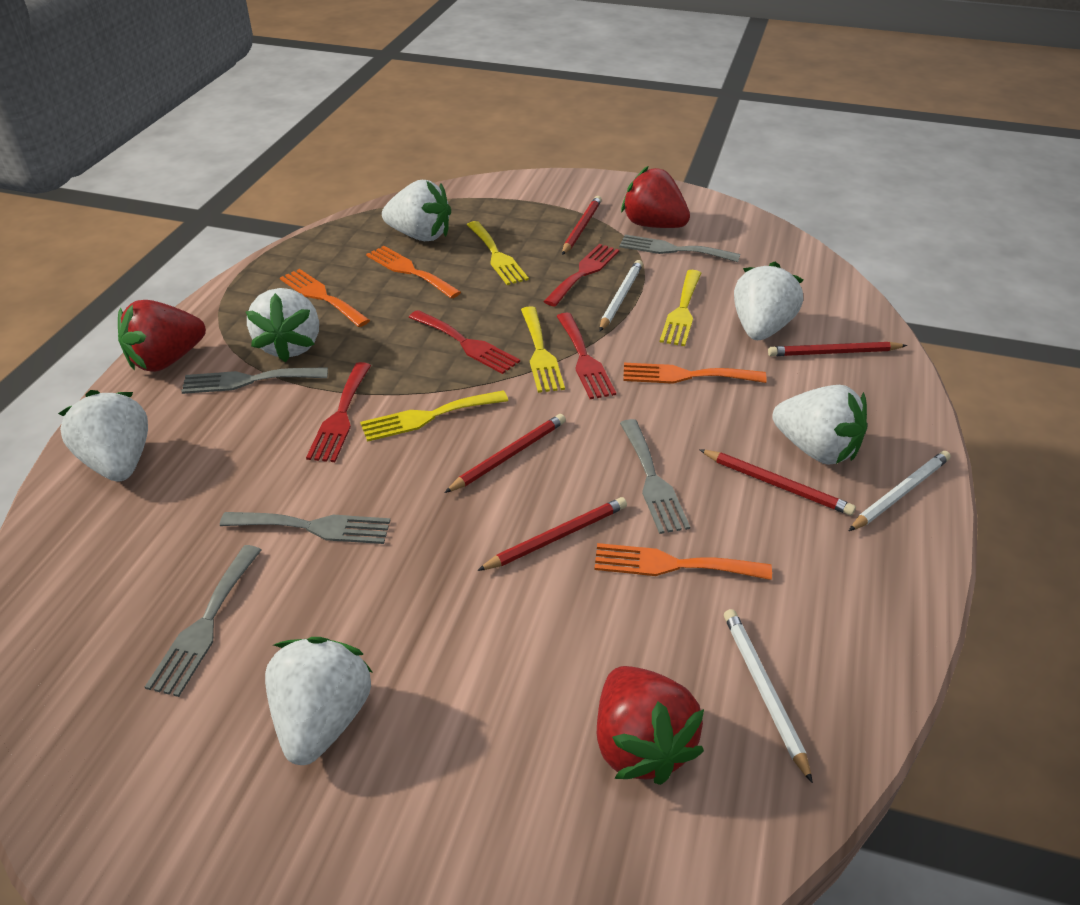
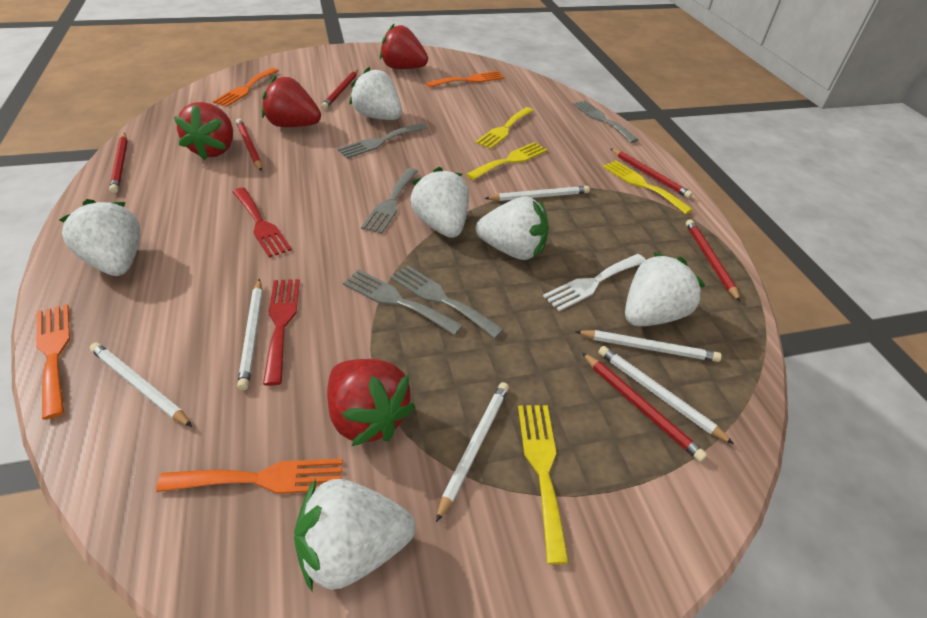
red fork: 4 -> 2
red pencil: 5 -> 6
red strawberry: 3 -> 4
white fork: 0 -> 1
white pencil: 3 -> 6

